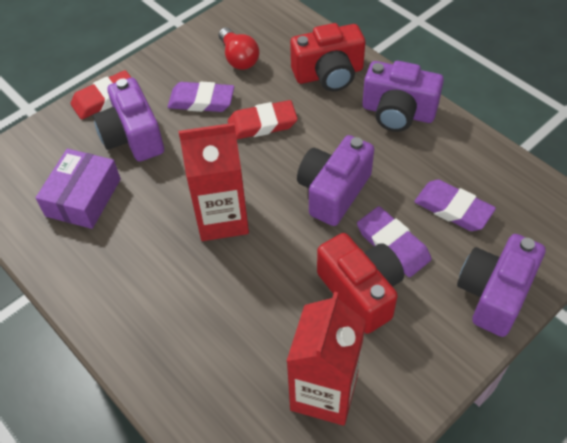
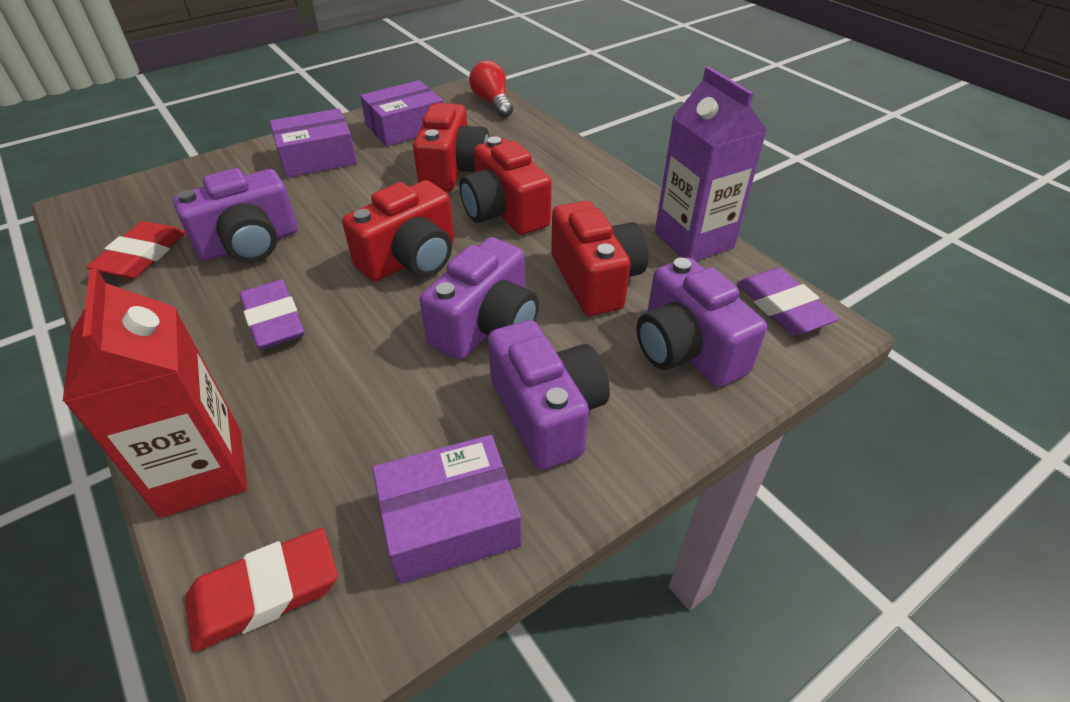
purple box: 1 -> 3
purple carton: 0 -> 1
purple eraser: 3 -> 2
red camera: 2 -> 4
red carton: 2 -> 1

